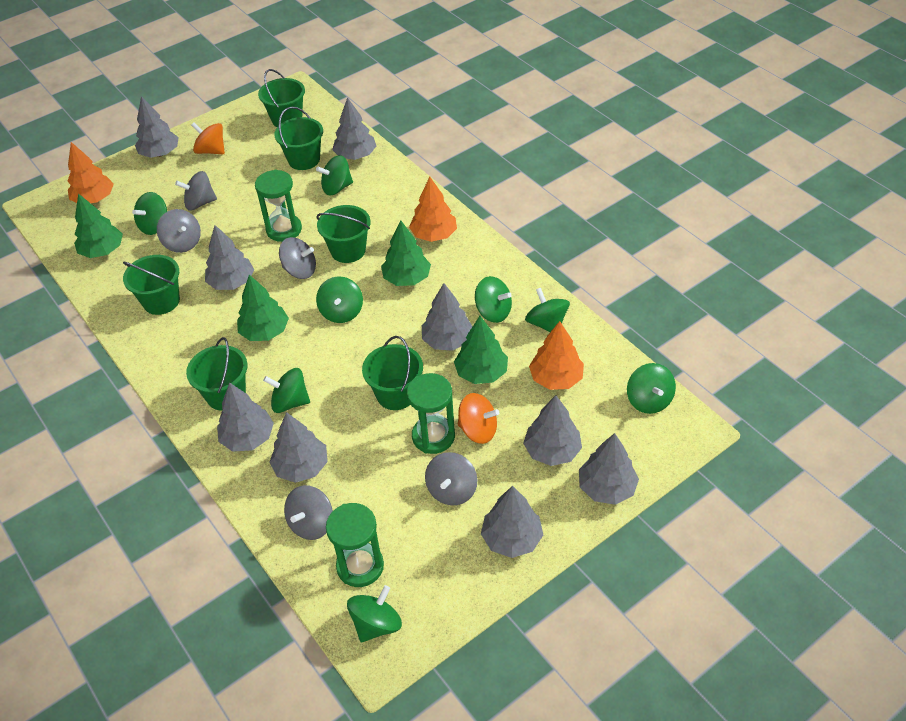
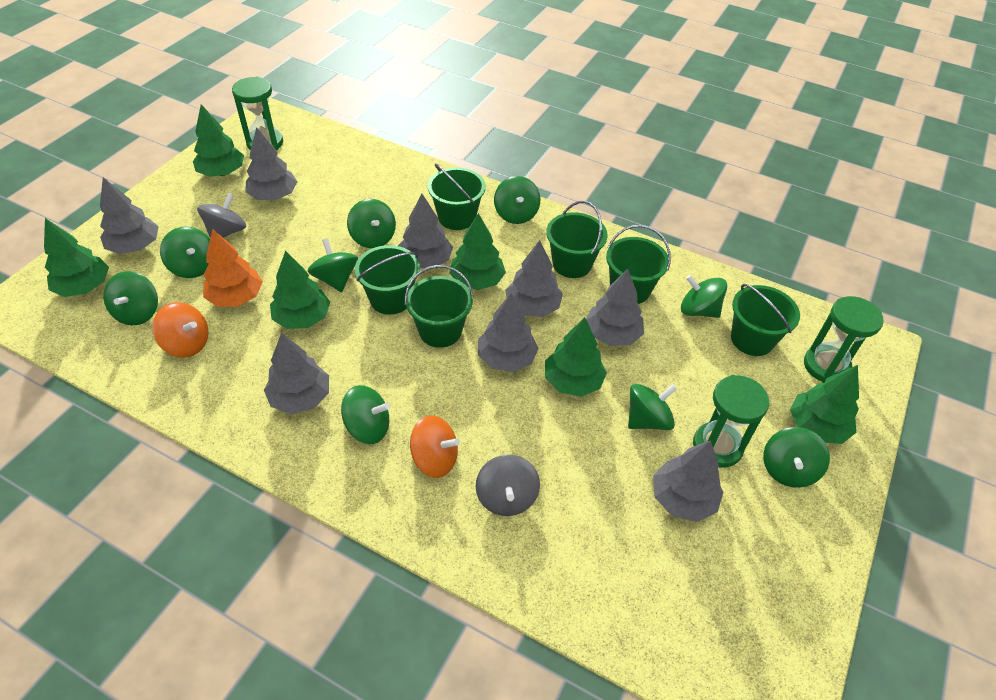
green spinning top: 8 -> 9
green tree: 4 -> 6
grey spinning top: 5 -> 2
grey tree: 9 -> 8
orange tree: 3 -> 1

